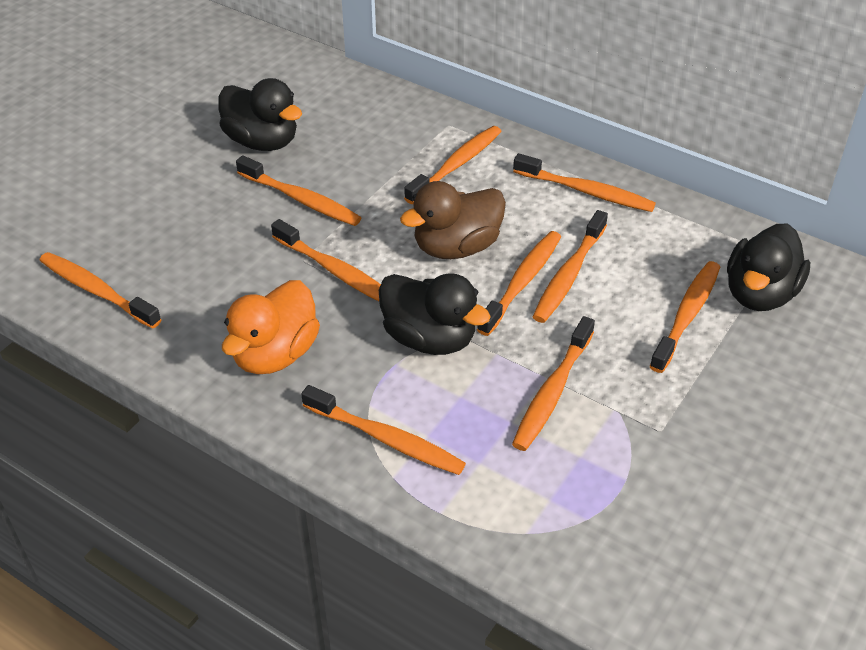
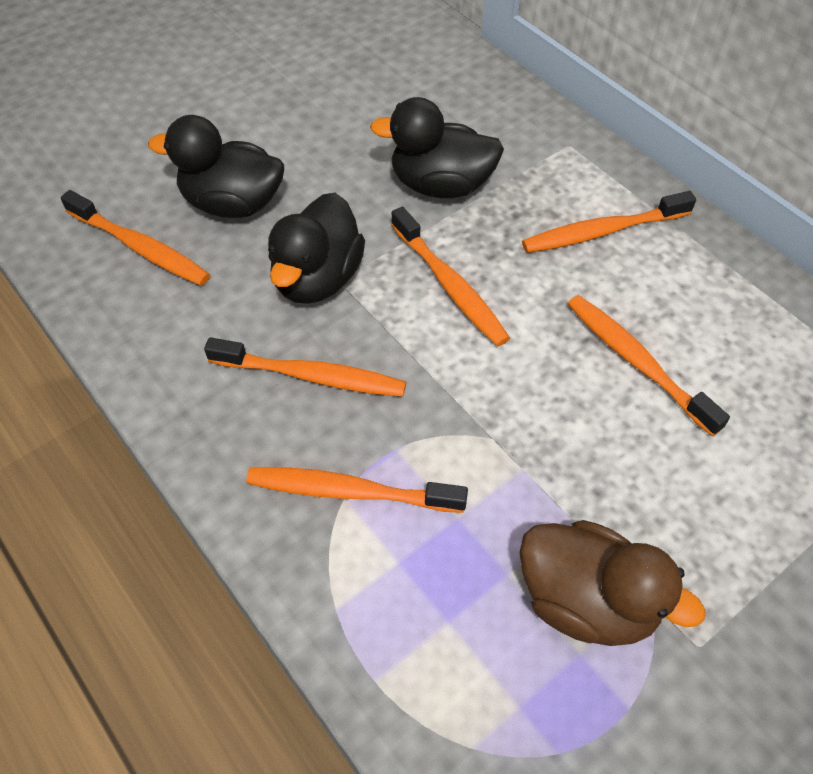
orange duck: 1 -> 0
orange toothbrush: 10 -> 6

